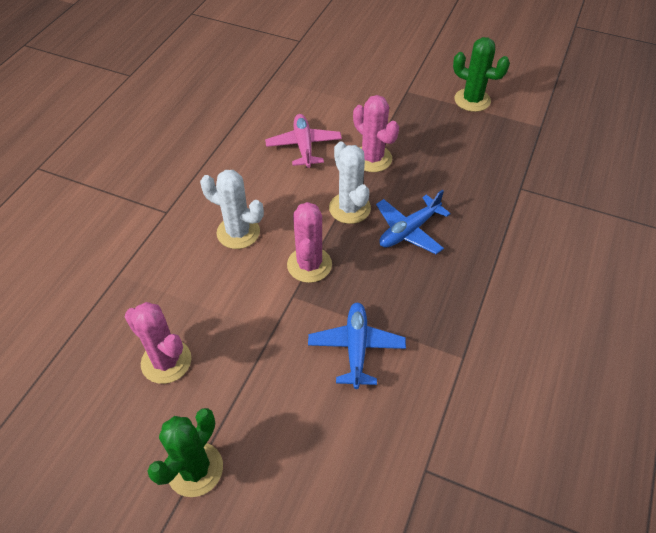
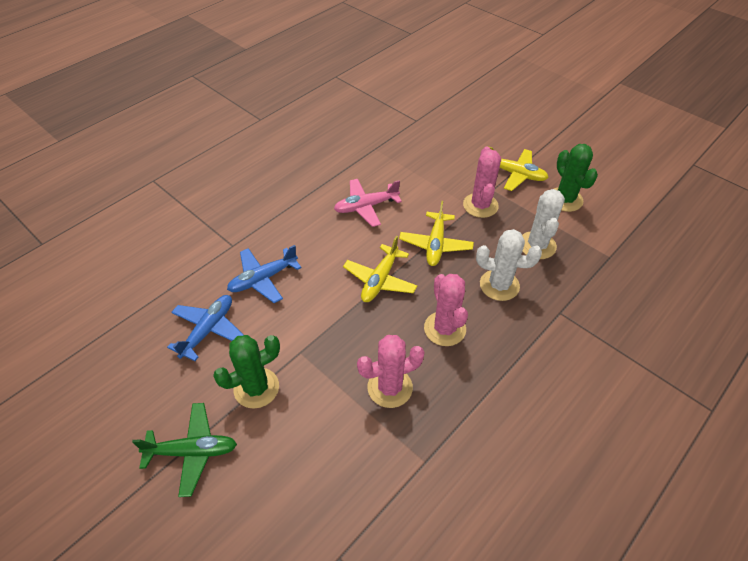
green plane: 0 -> 1
yellow plane: 0 -> 3

